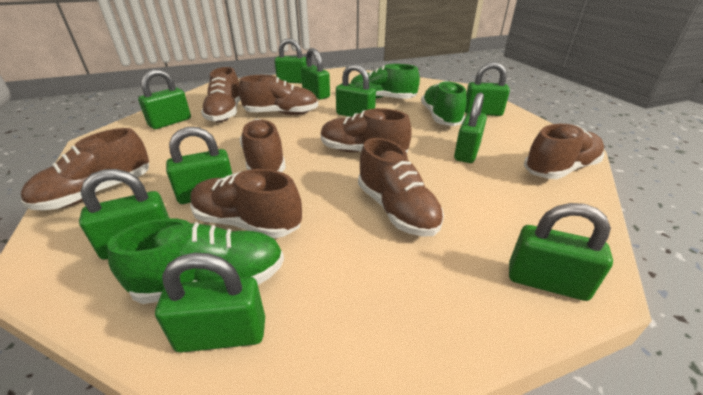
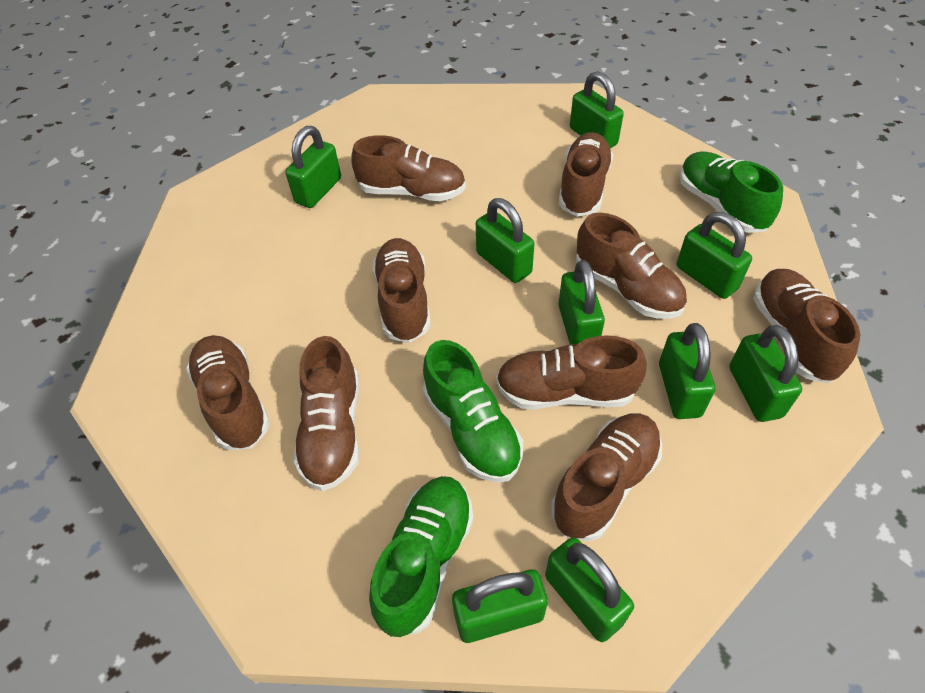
brown shoe: 8 -> 9
green padlock: 10 -> 9

